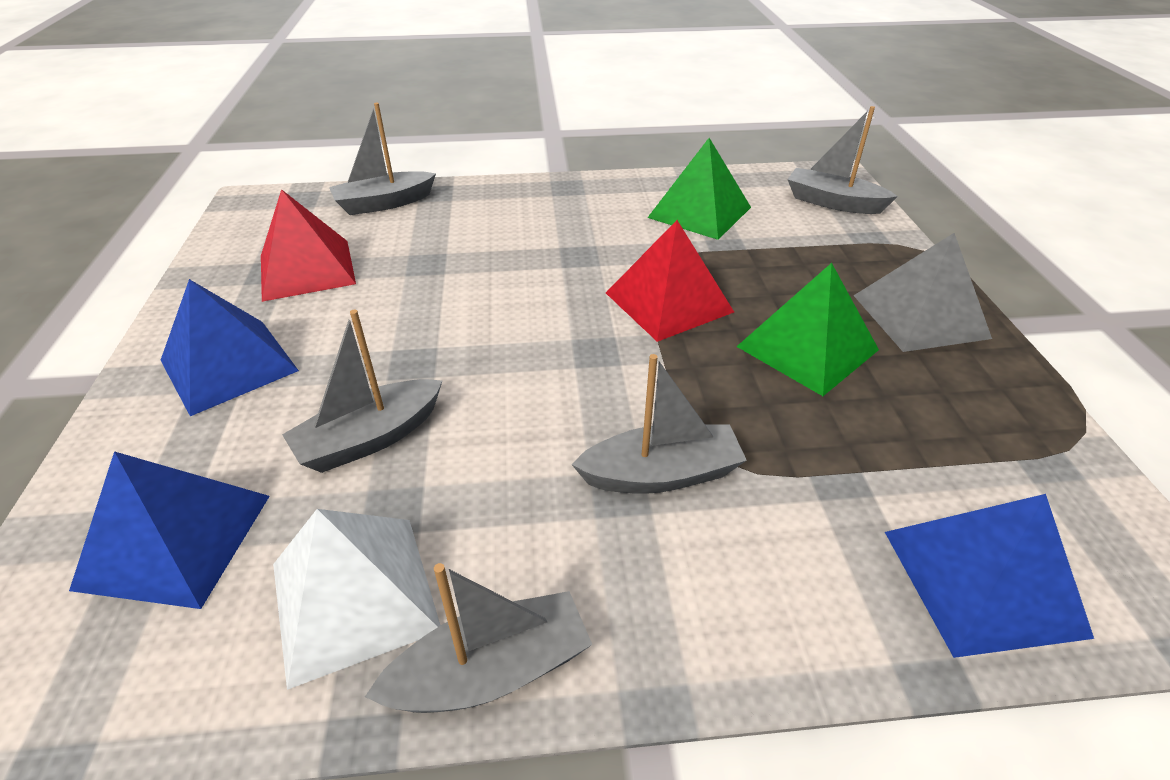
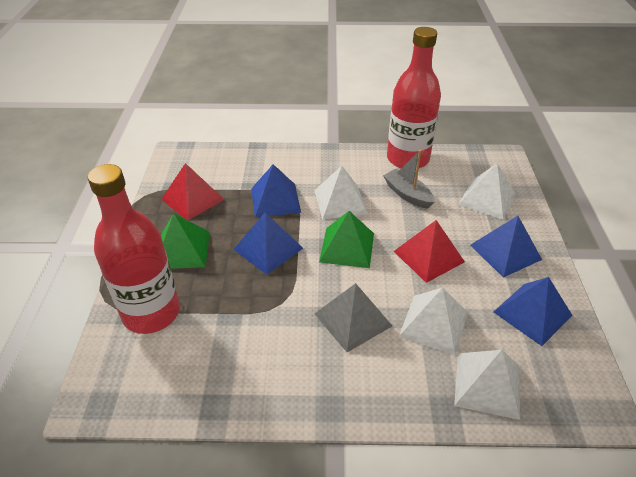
blue pyramid: 3 -> 4
grey boat: 5 -> 1
red bottle: 0 -> 2
white pyramid: 1 -> 4

